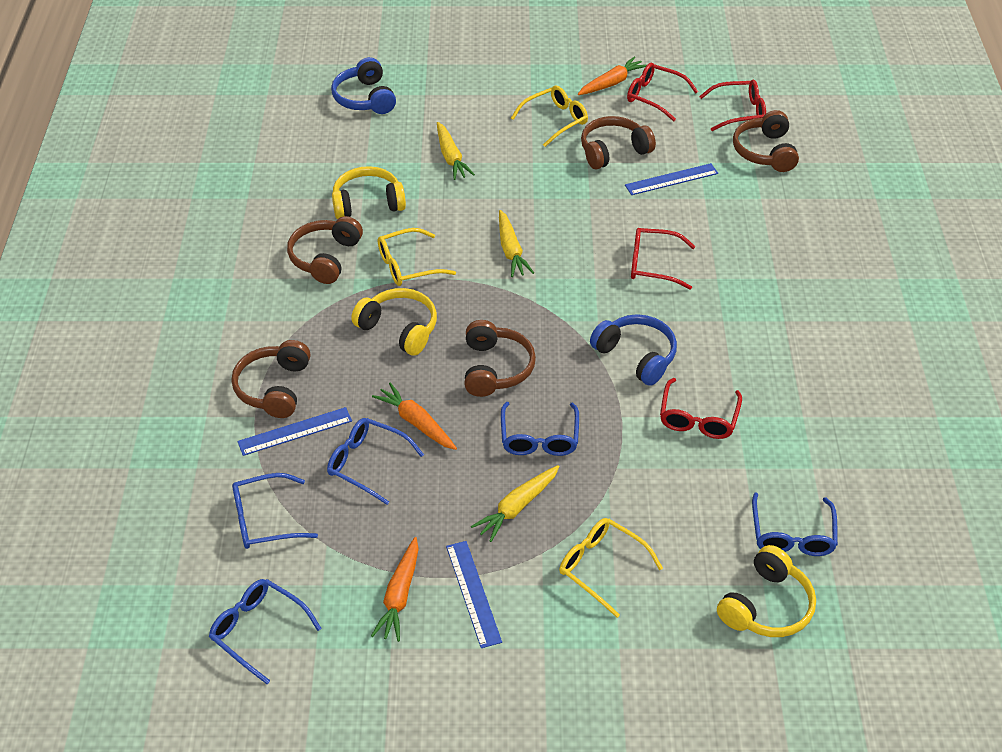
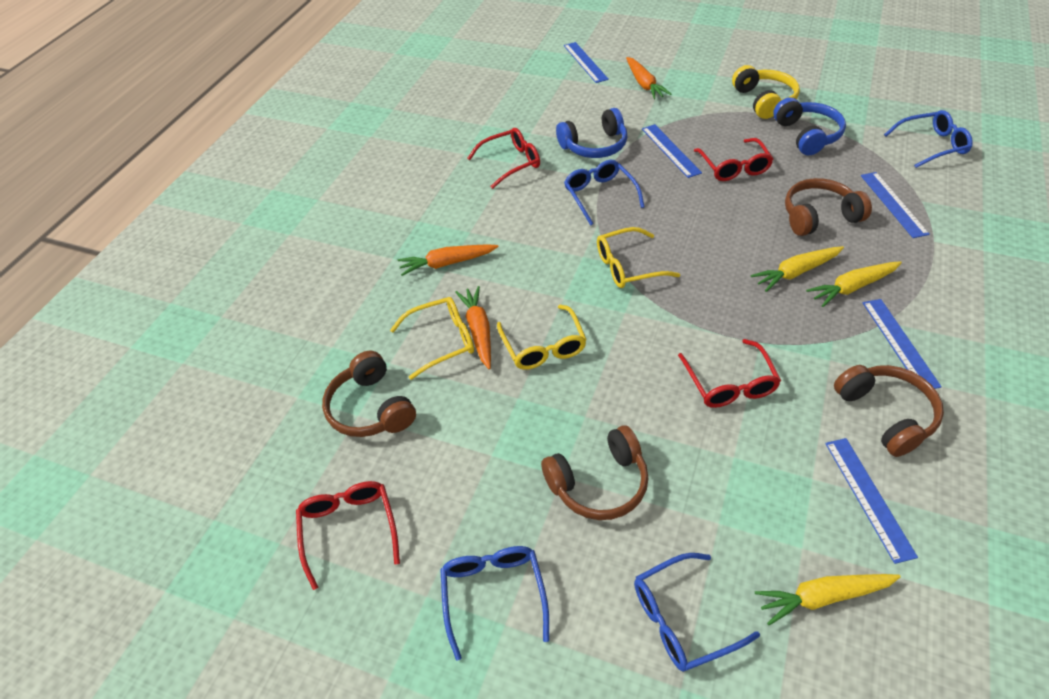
blue glasses: 5 -> 4
blue ruler: 3 -> 5
brown headphones: 5 -> 4
yellow headphones: 3 -> 1

